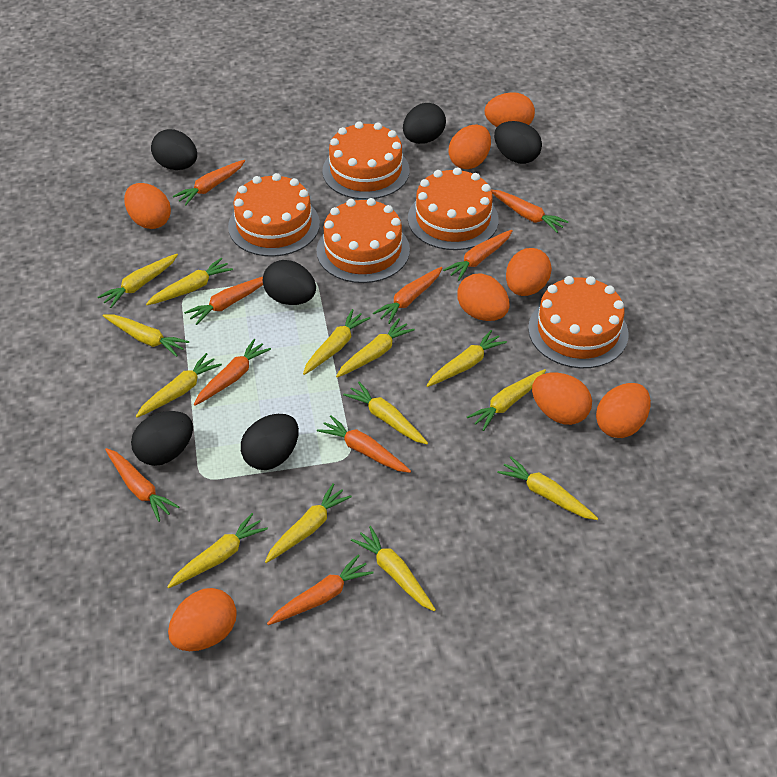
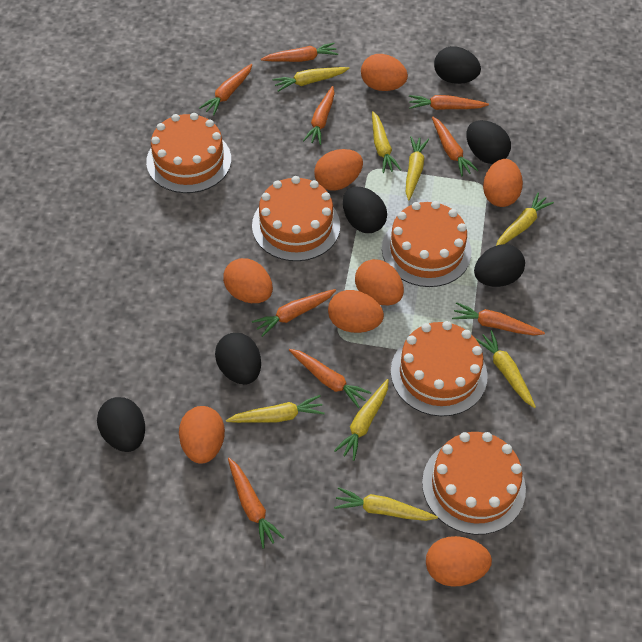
yellow carrot: 13 -> 8

